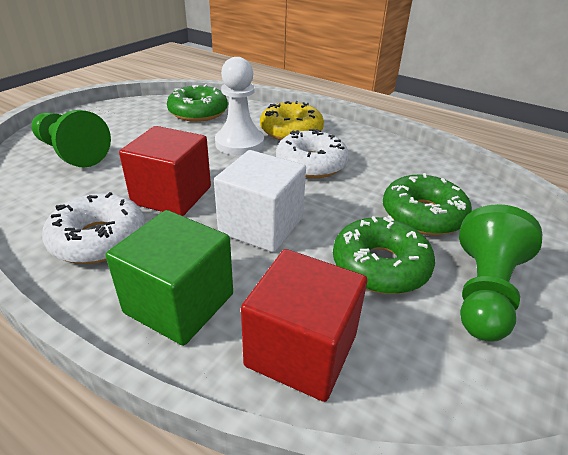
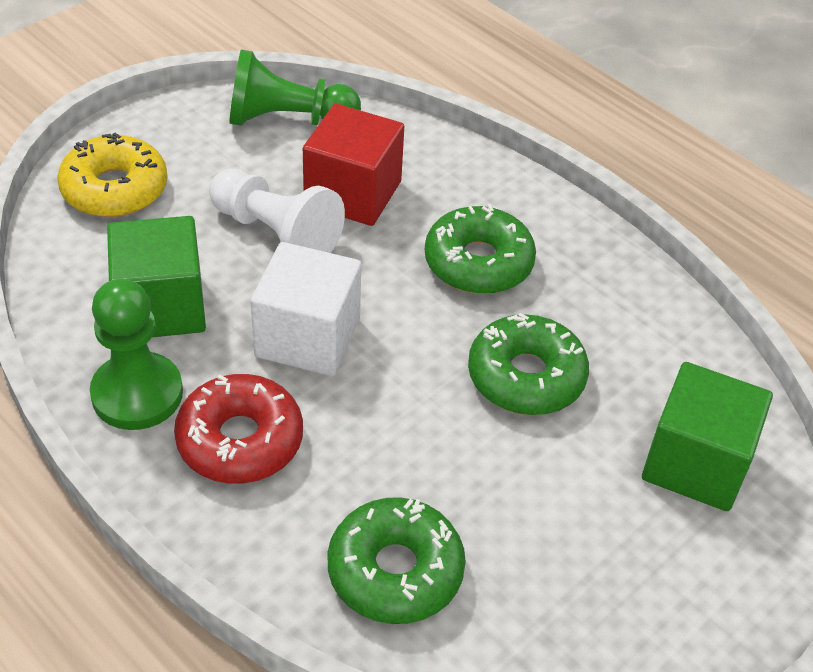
green cube: 1 -> 2
red cube: 2 -> 1
red donut: 0 -> 1
white donut: 2 -> 0

